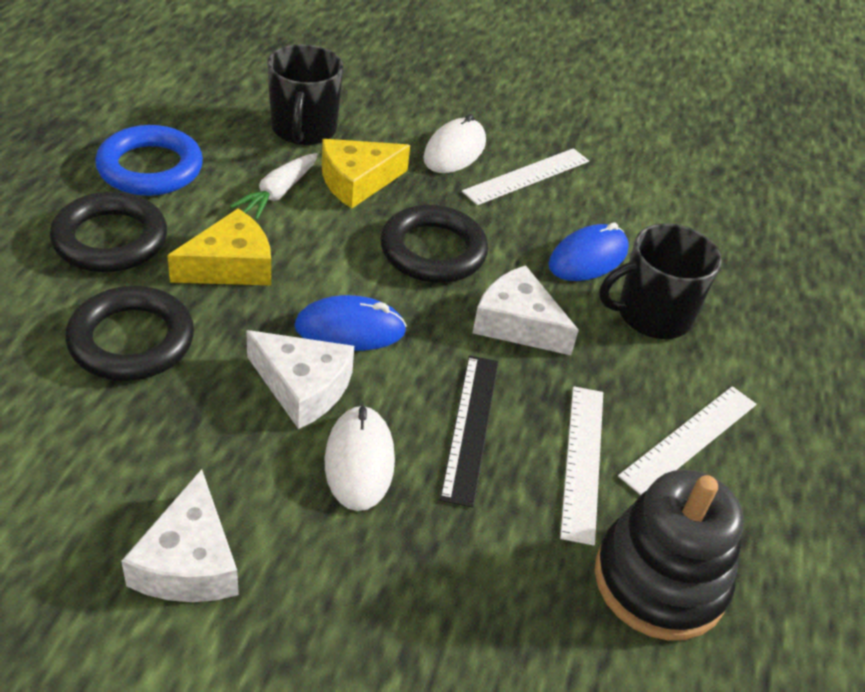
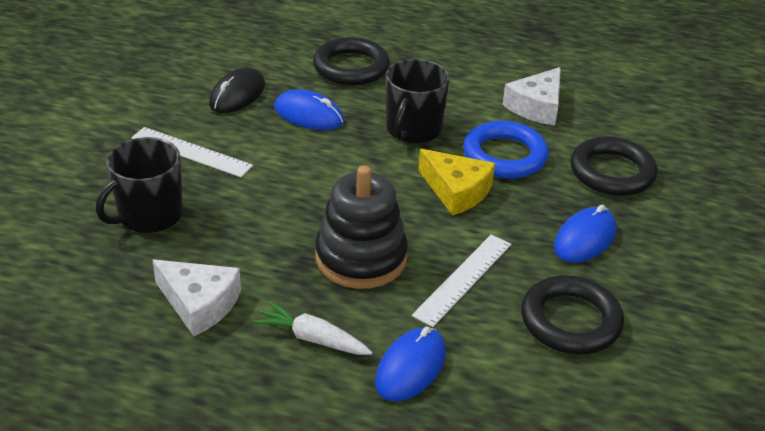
black mouse: 0 -> 1
black ruler: 1 -> 0
blue mouse: 2 -> 3
white cheese: 3 -> 2
white mouse: 2 -> 0
white ruler: 3 -> 2
yellow cheese: 2 -> 1

